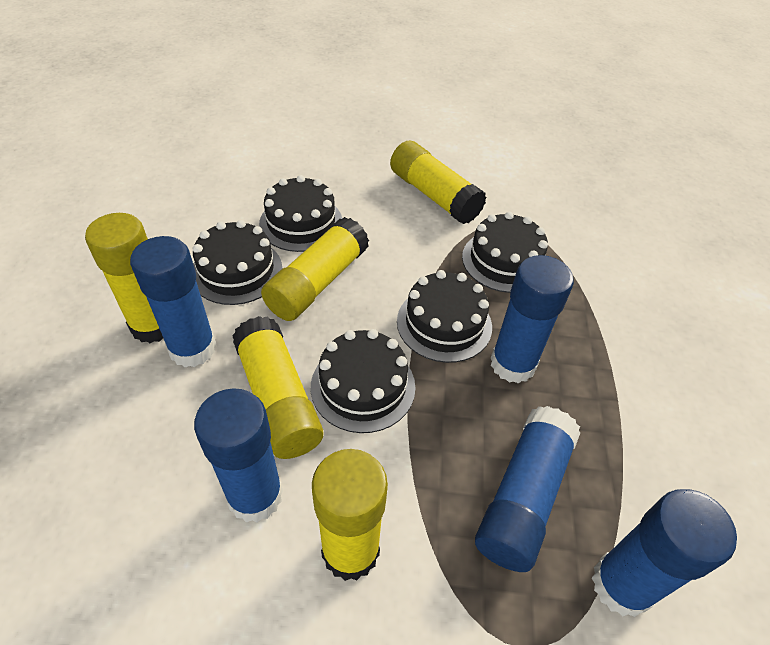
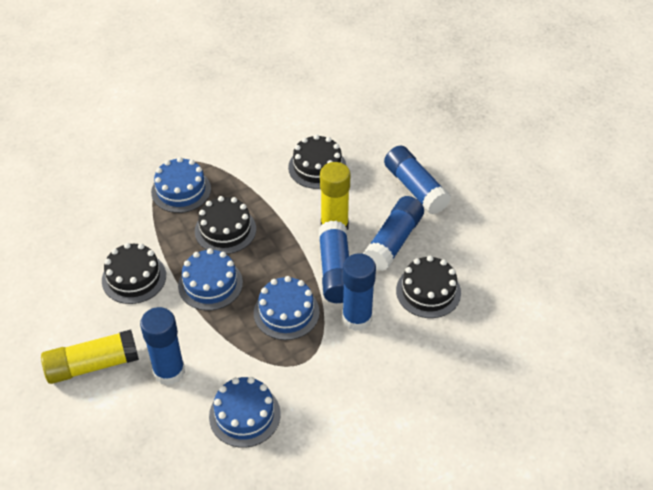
black cake: 5 -> 4
blue cake: 0 -> 4
yellow glue stick: 5 -> 2

